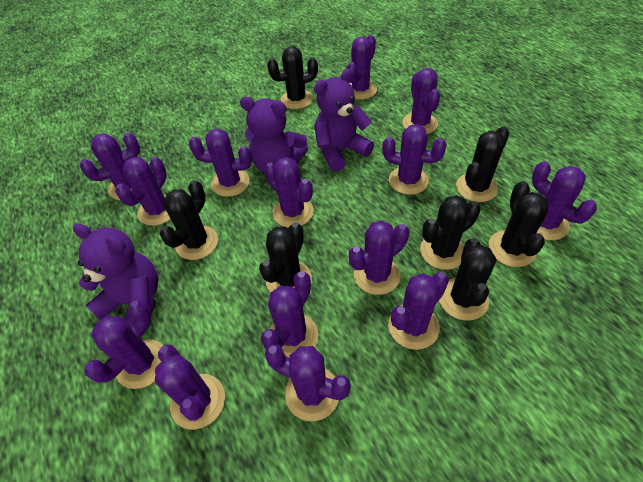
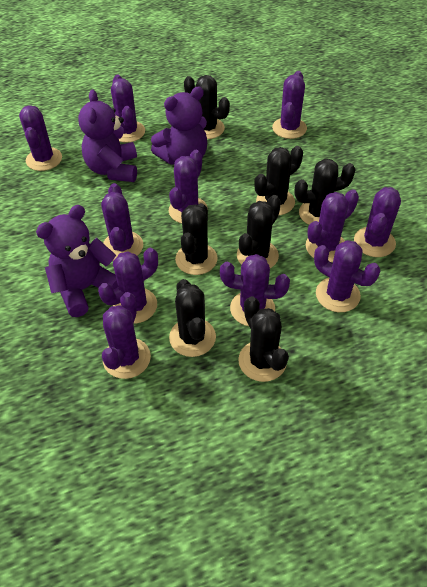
purple cactus: 14 -> 11

